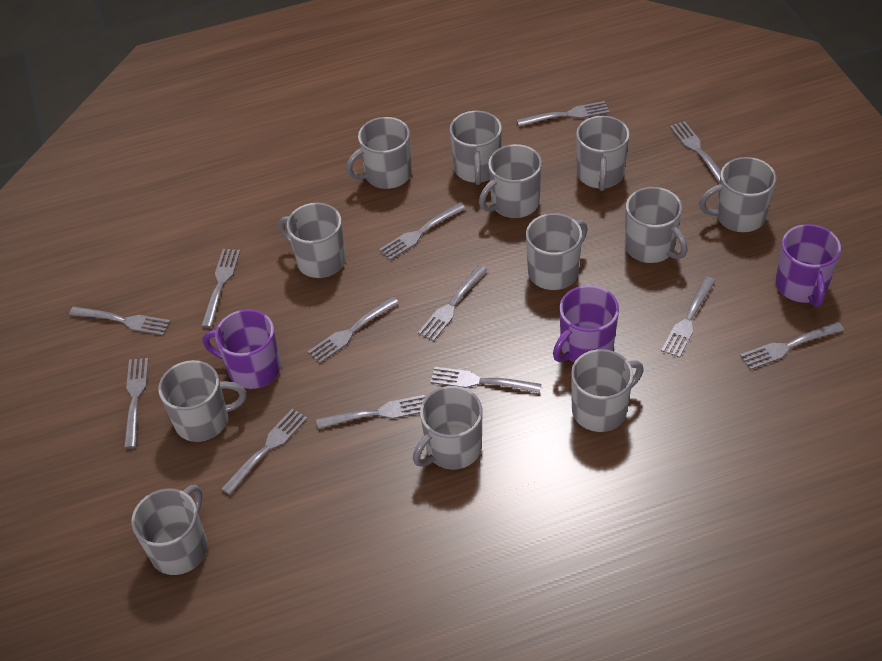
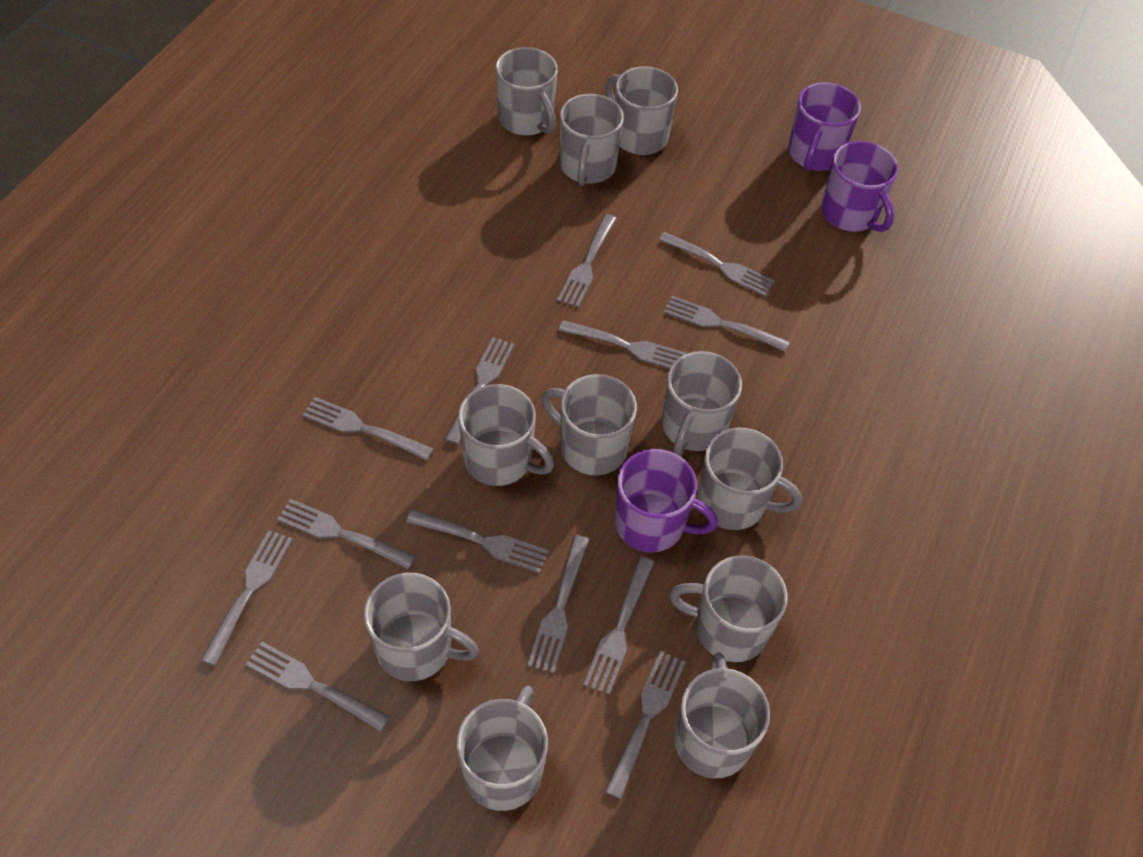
grey mug: 12 -> 11

